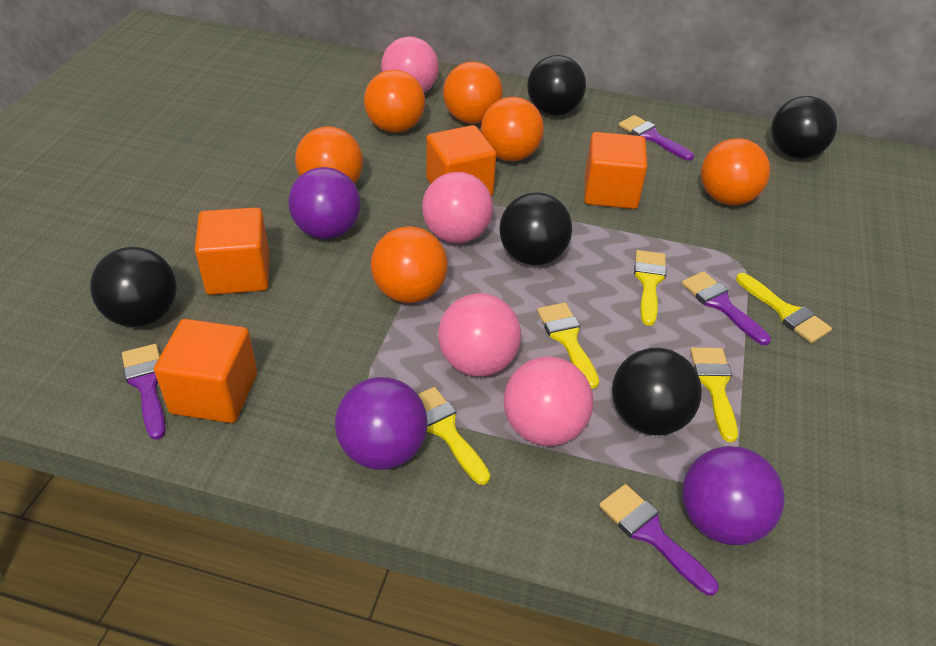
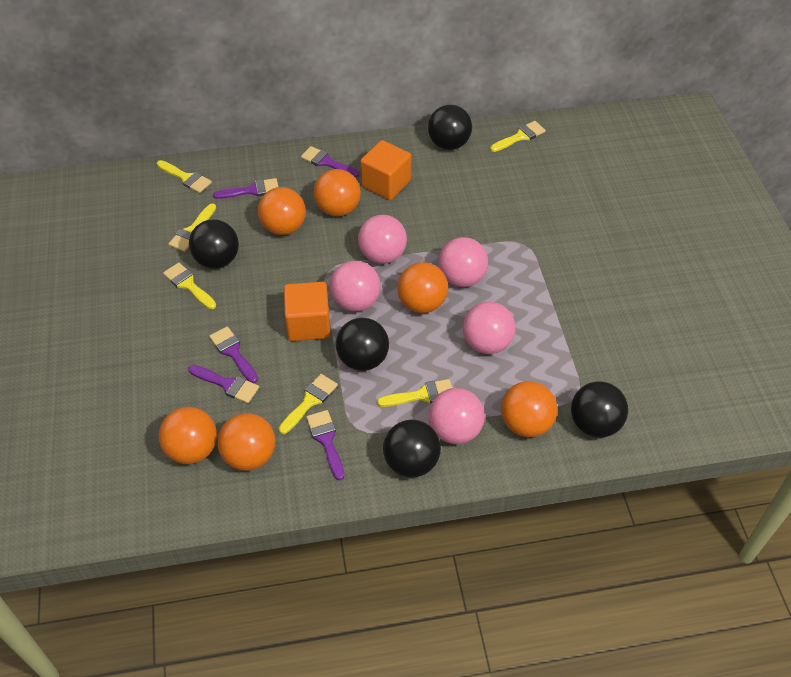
orange cube: 4 -> 2
pink ball: 4 -> 5
purple ball: 3 -> 0
purple brush: 4 -> 5
yellow brush: 5 -> 6

